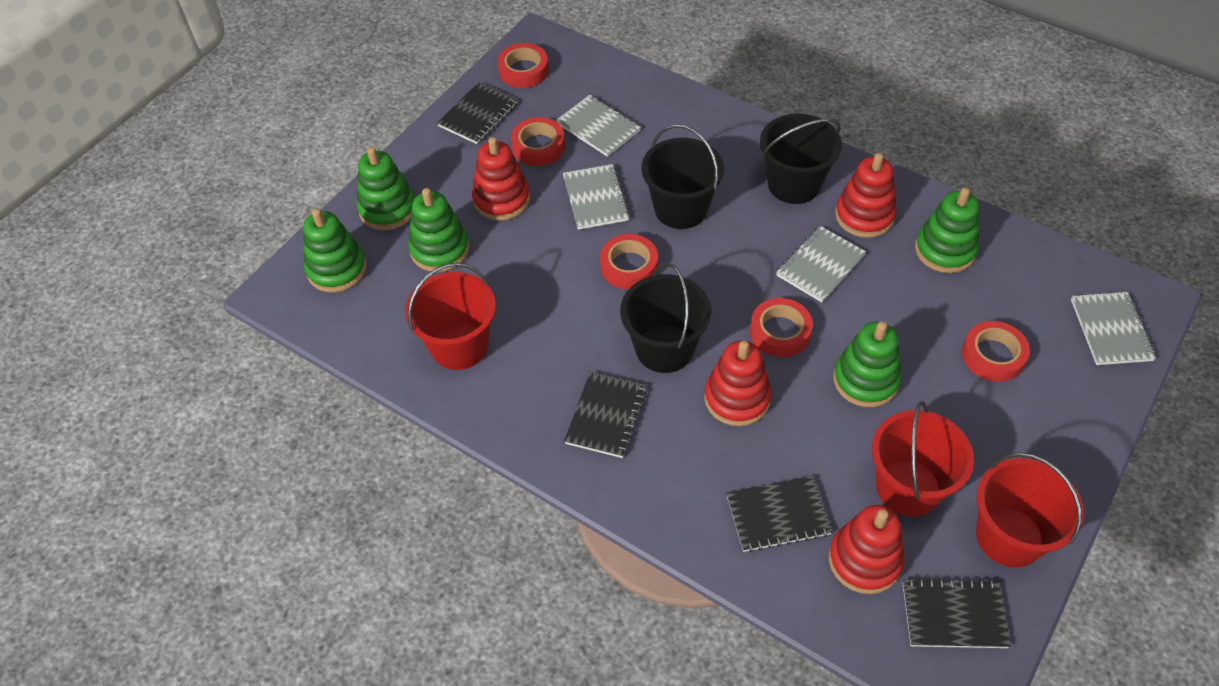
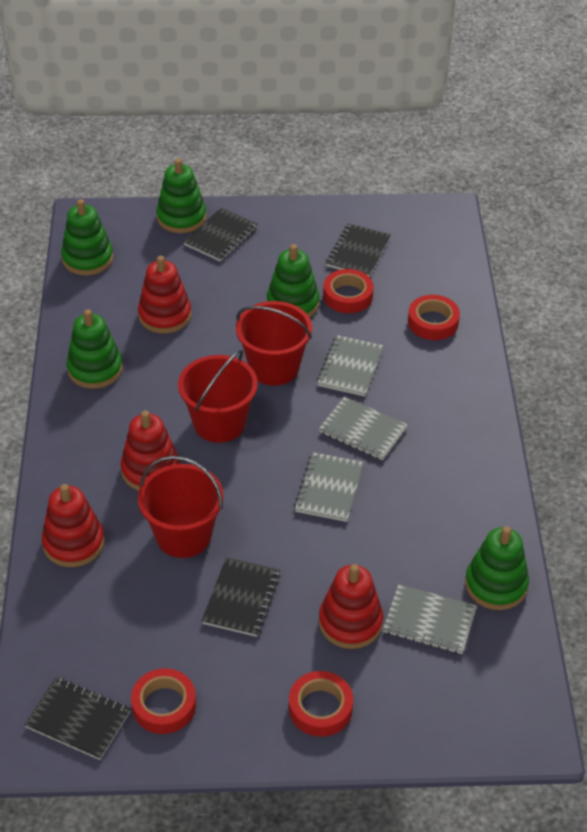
black bucket: 3 -> 0
red tape: 5 -> 4

